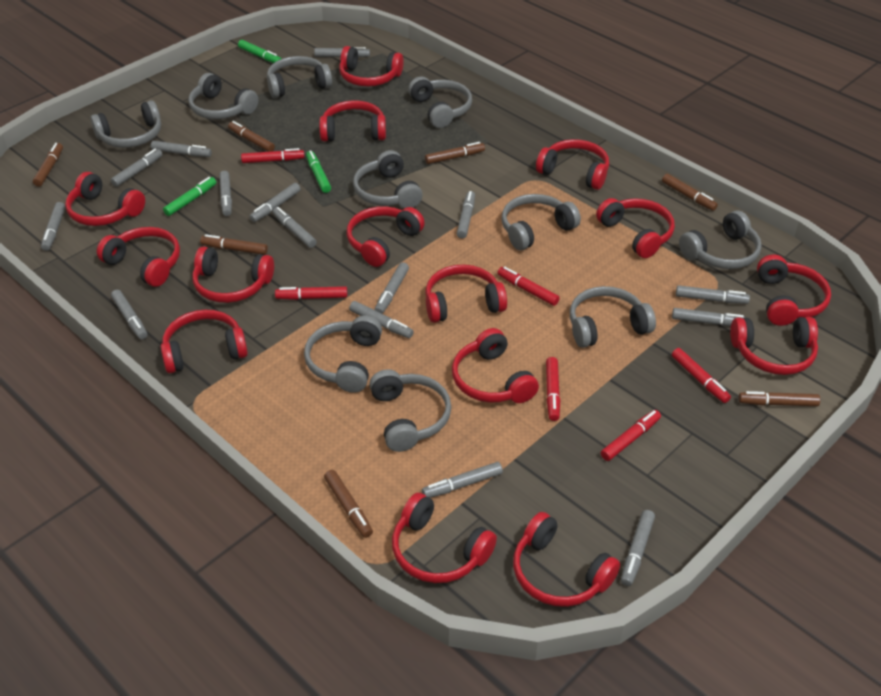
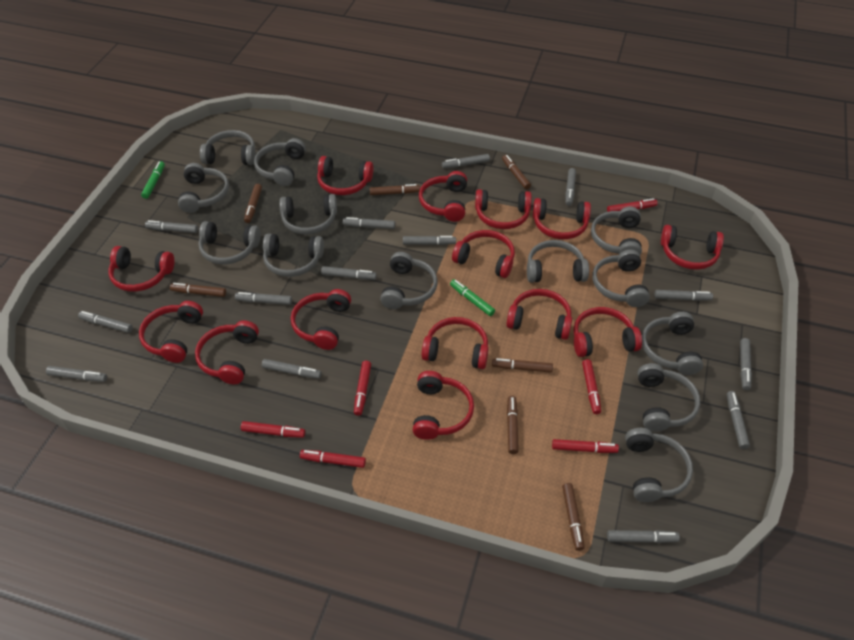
green marker: 3 -> 2
grey headphones: 10 -> 13
grey marker: 15 -> 14
red headphones: 15 -> 14

